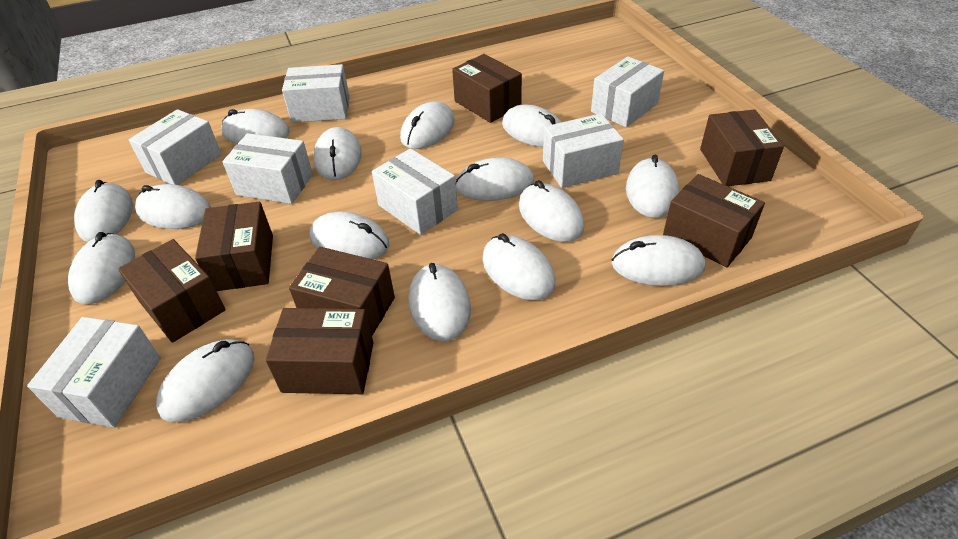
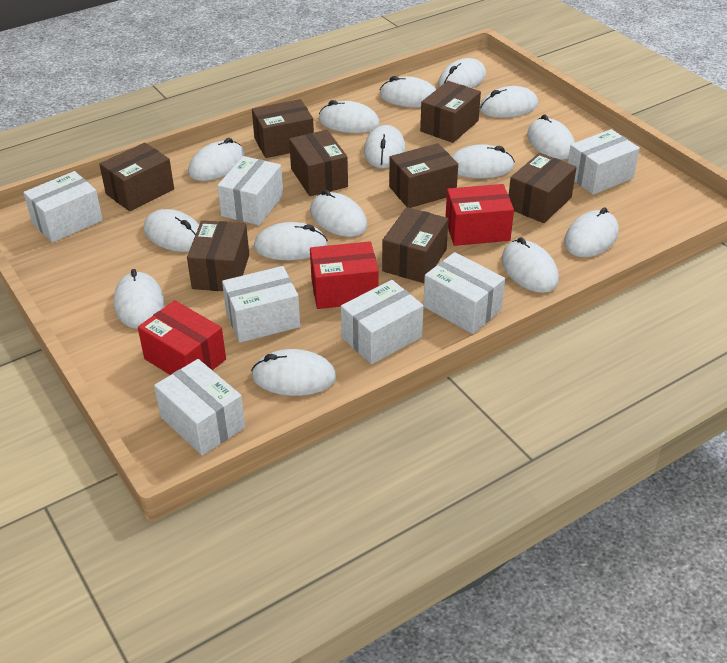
brown box: 7 -> 8
red box: 0 -> 3

